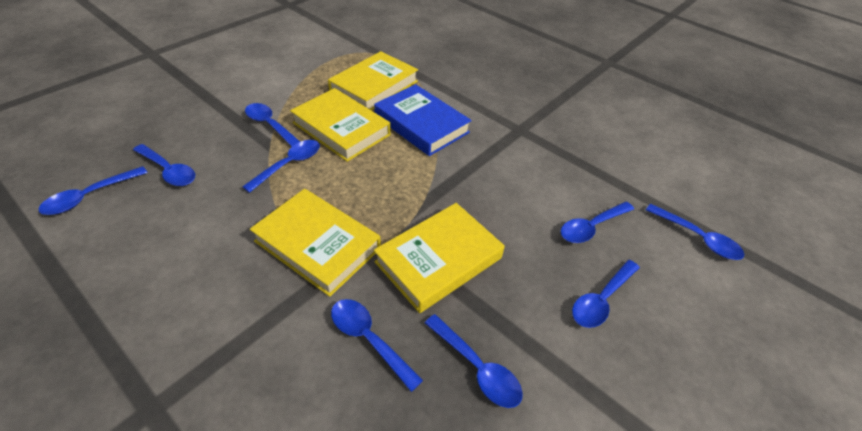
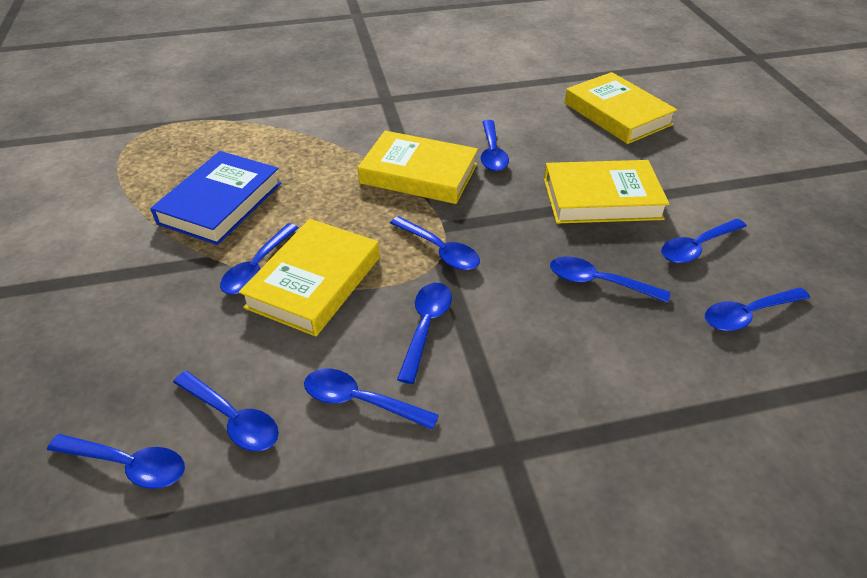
blue spoon: 9 -> 10

